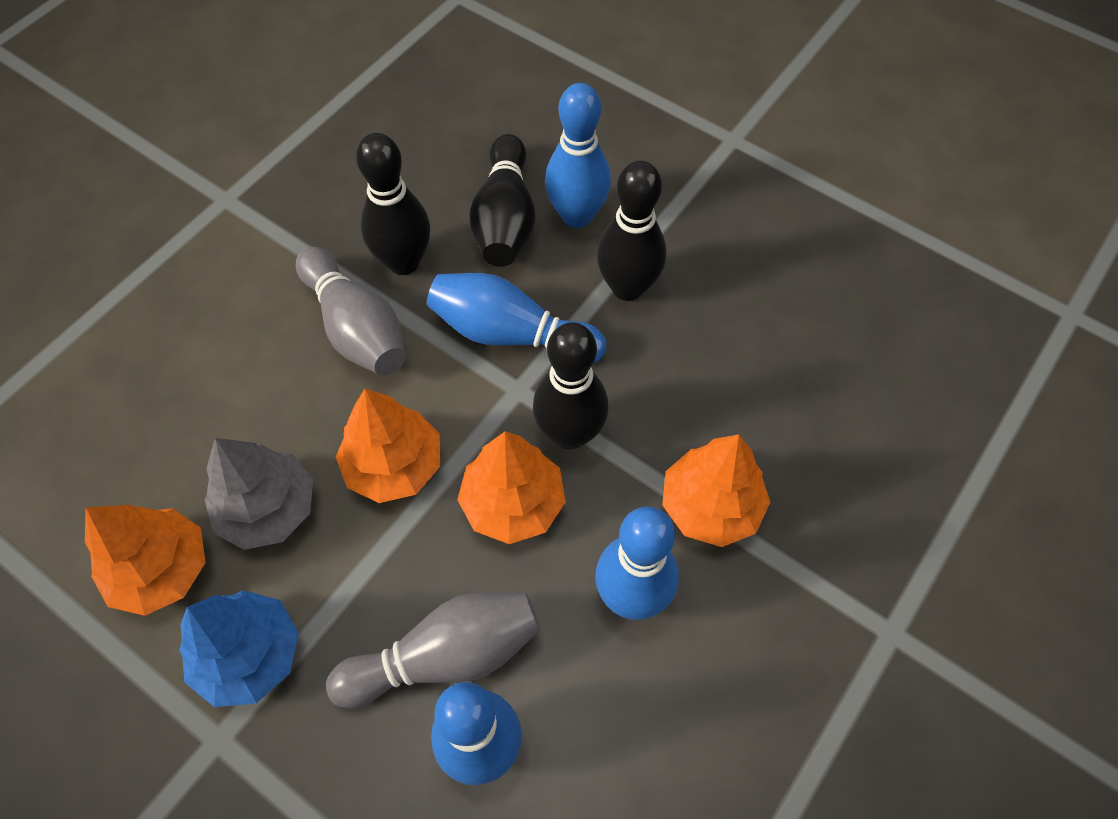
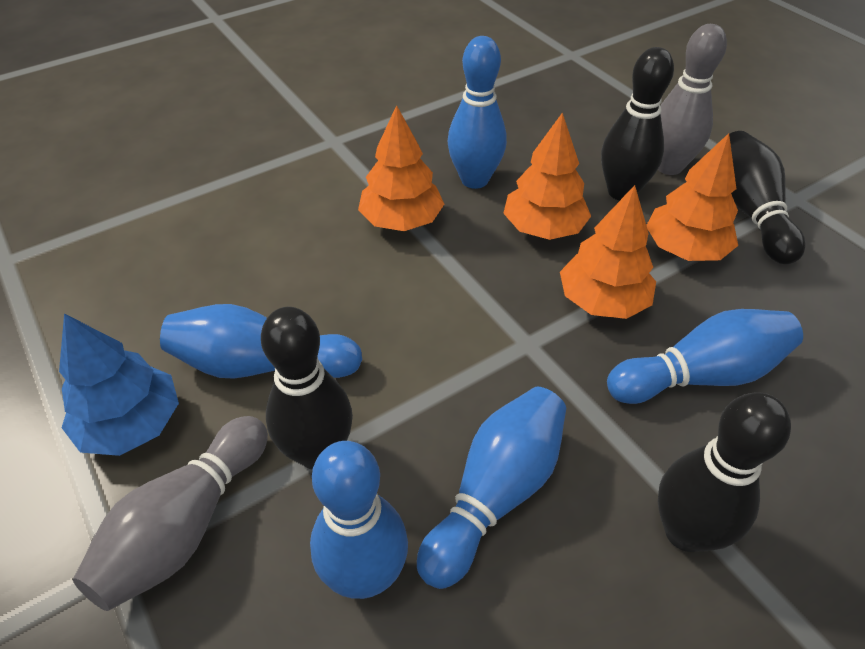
blue bowling pin: 4 -> 5
grey tree: 1 -> 0

